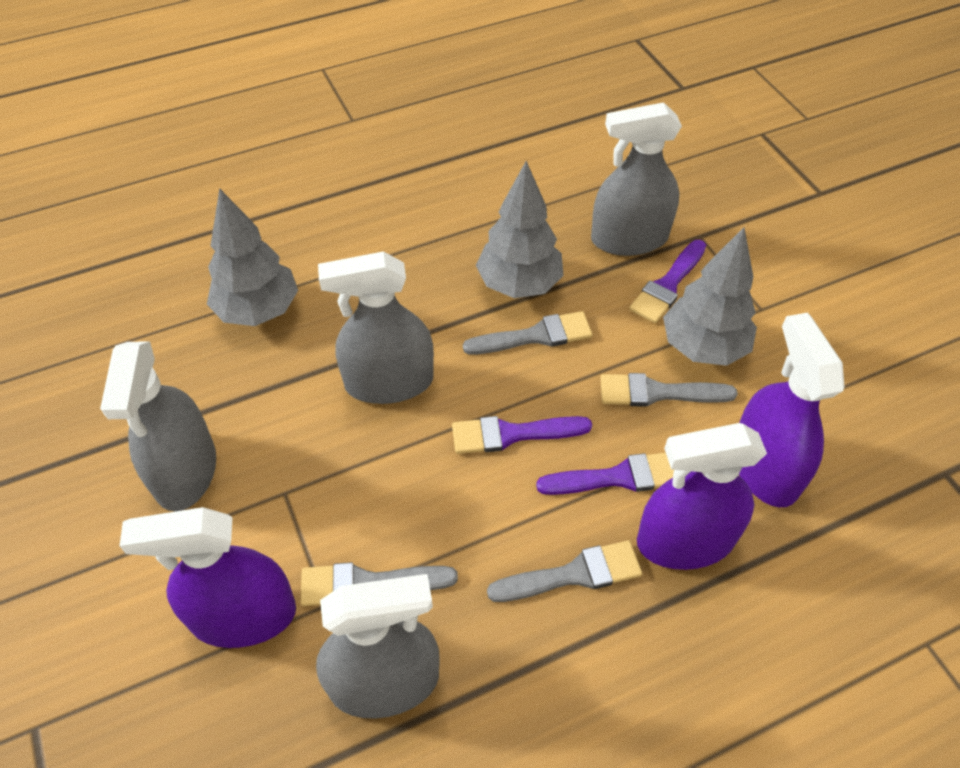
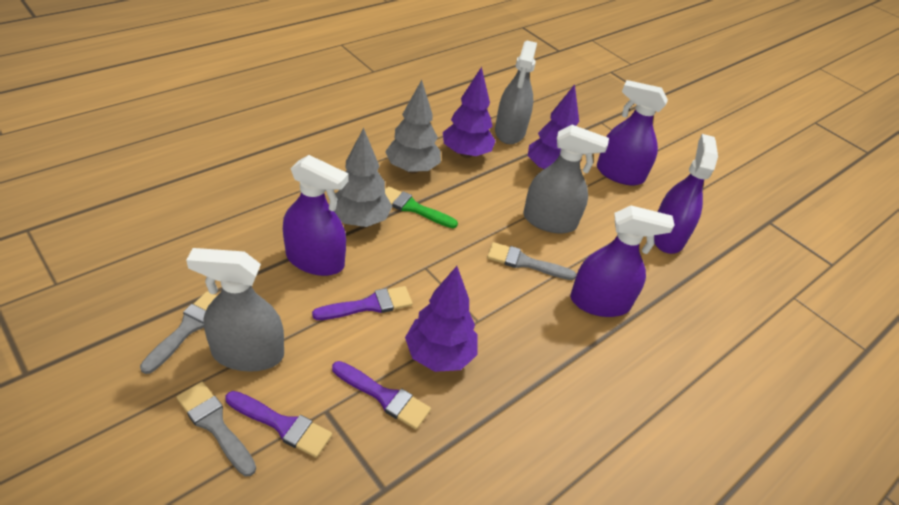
green brush: 0 -> 1
grey brush: 4 -> 3
grey spray bottle: 4 -> 3
grey tree: 3 -> 2
purple spray bottle: 3 -> 4
purple tree: 0 -> 3

